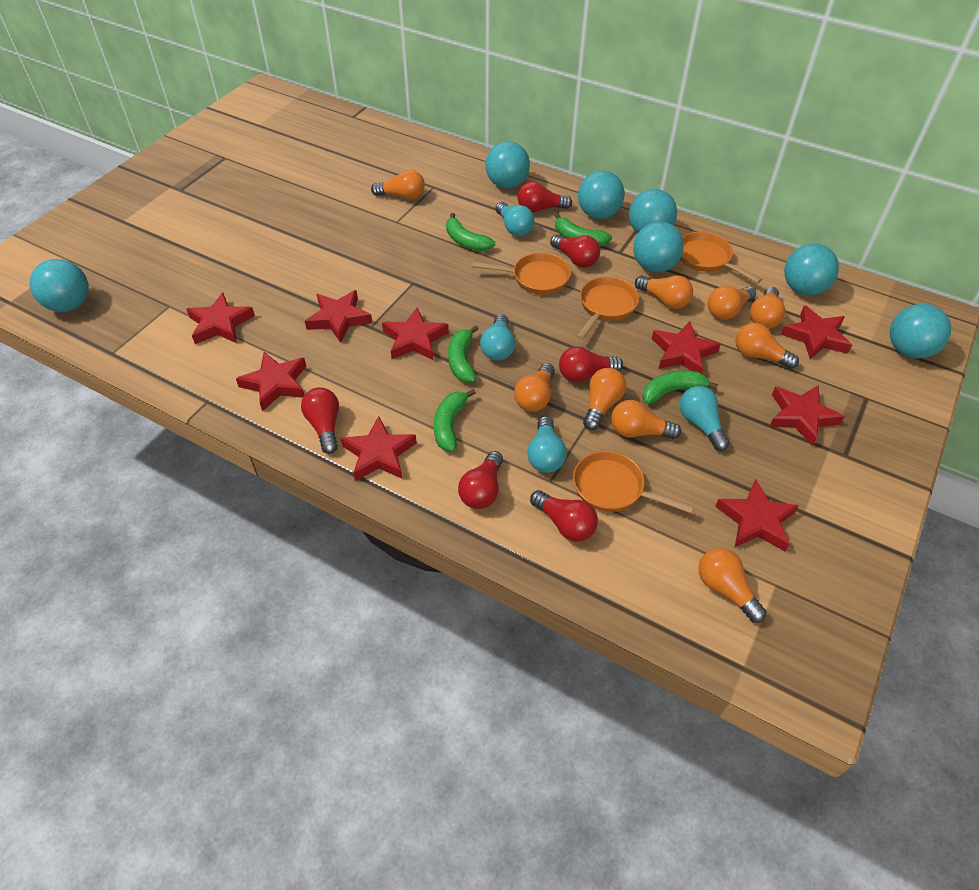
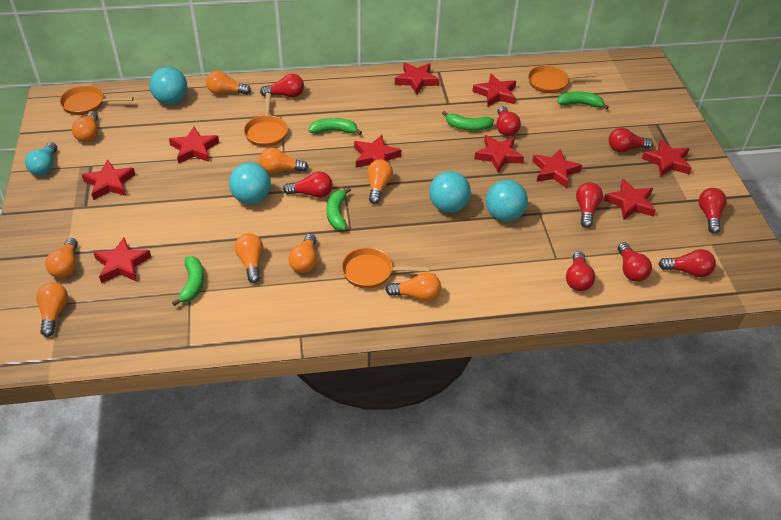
red light bulb: 6 -> 9
red star: 9 -> 10
turquoise ball: 7 -> 4
turquoise light bulb: 4 -> 1

